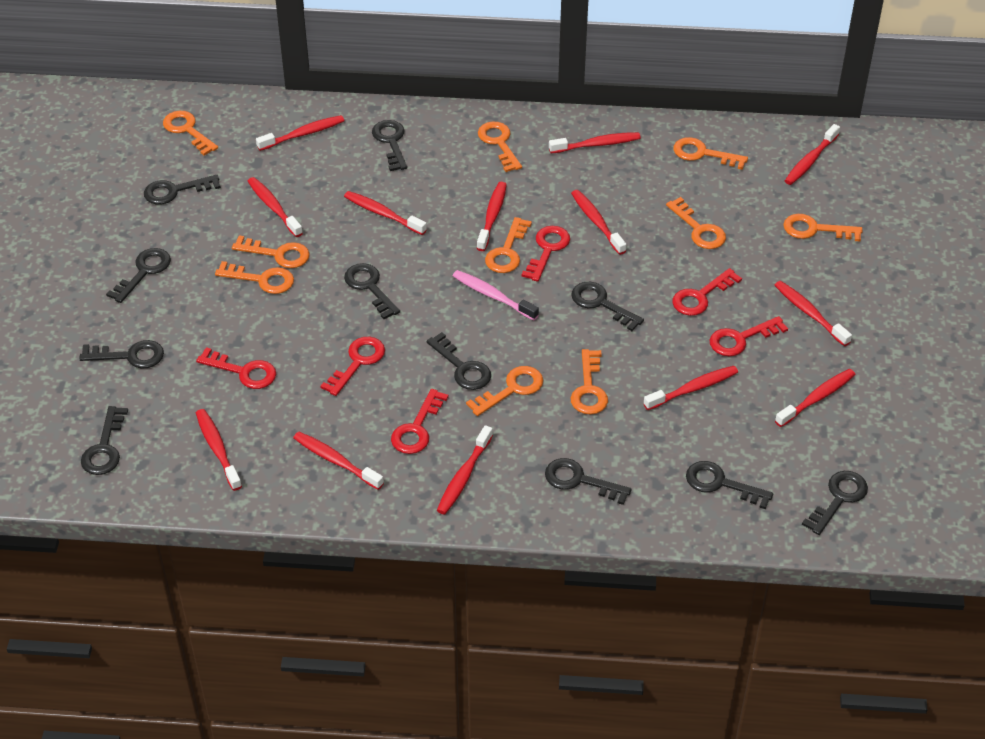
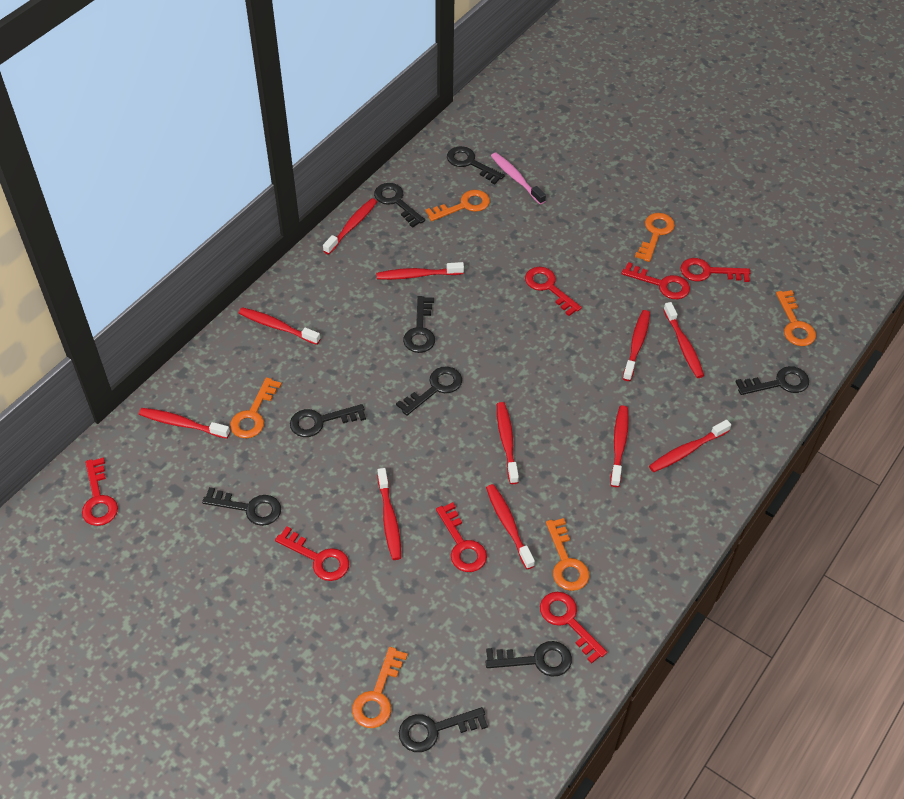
black key: 11 -> 9
orange key: 10 -> 6
red key: 6 -> 7
red toothbrush: 13 -> 11

